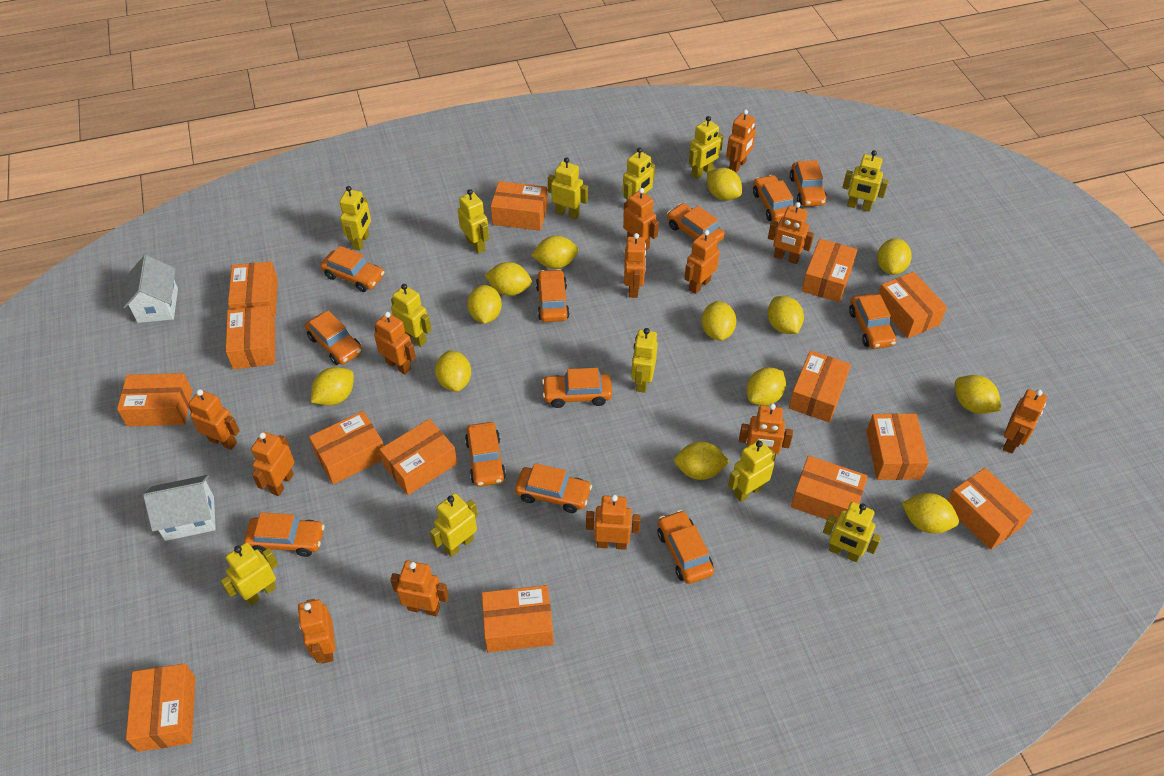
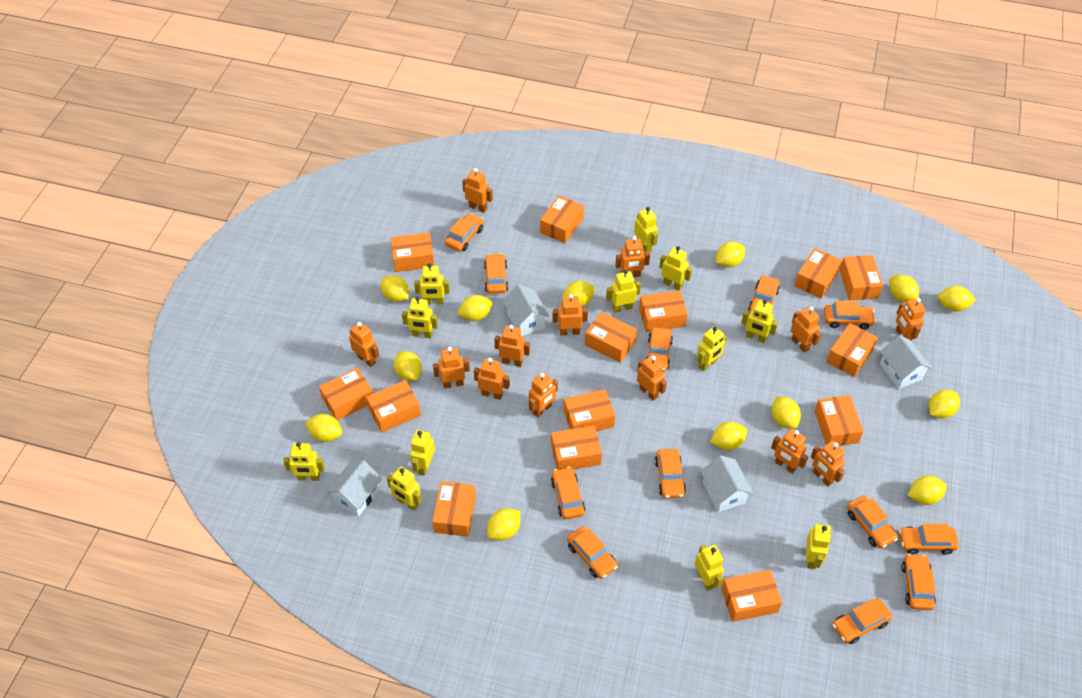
white house: 2 -> 4

